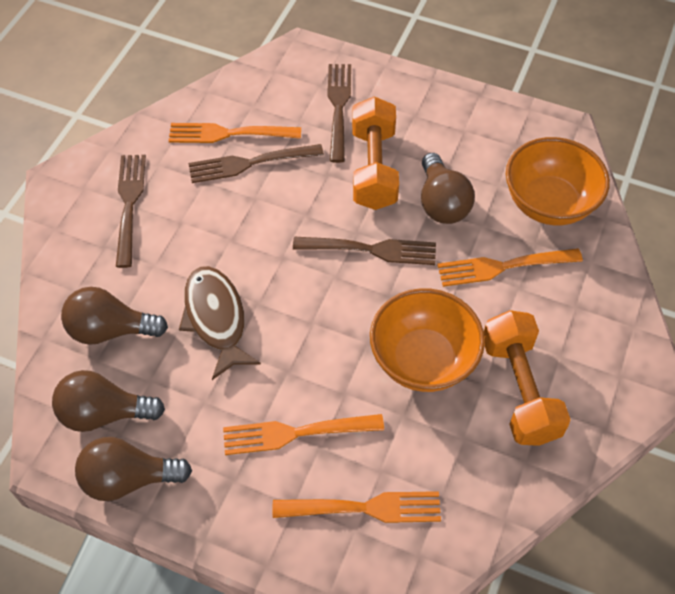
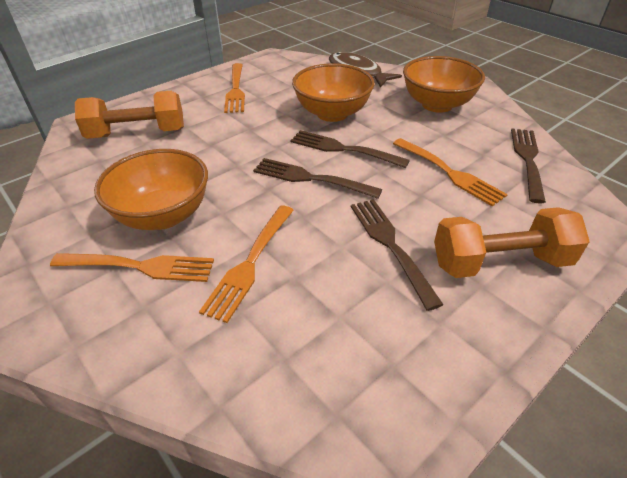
brown light bulb: 4 -> 0
orange bowl: 2 -> 3

